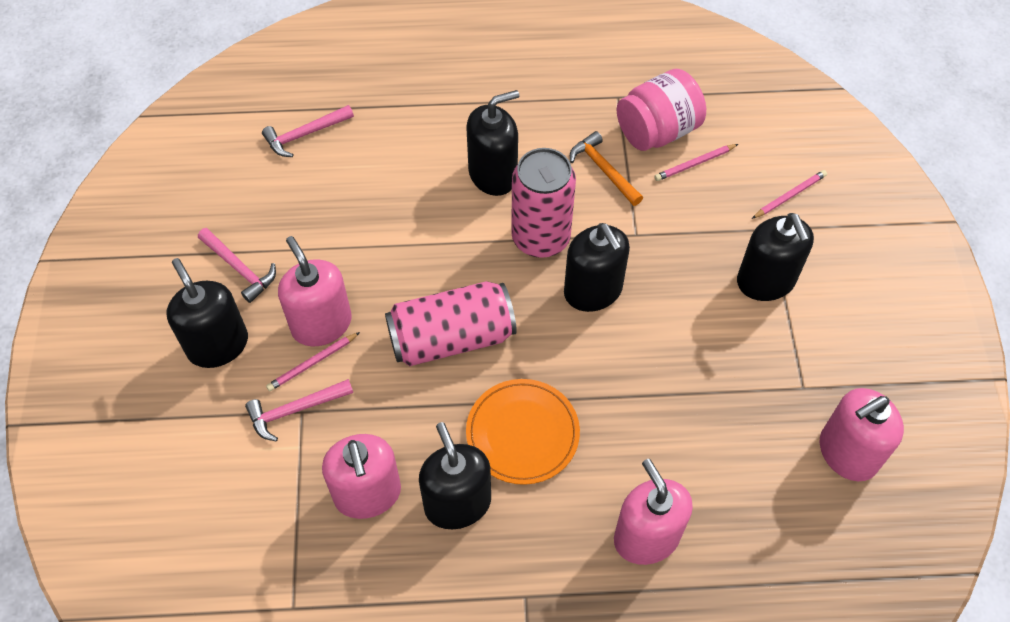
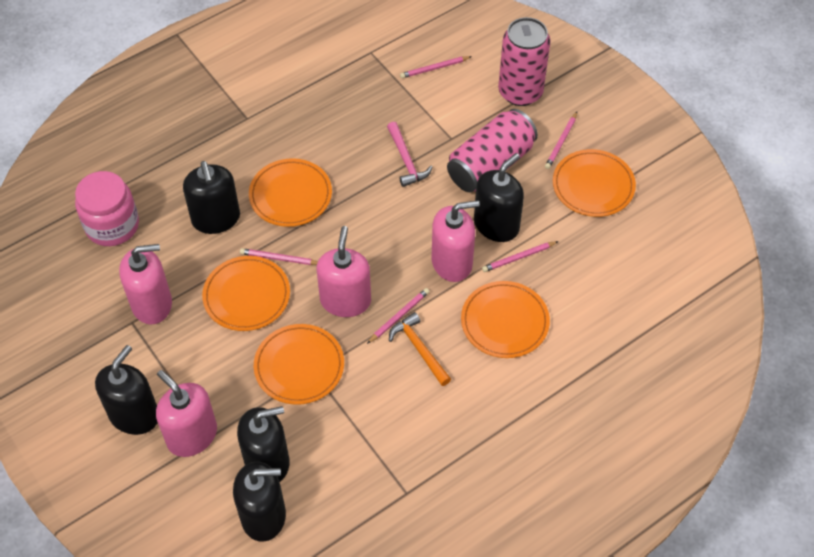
orange plate: 1 -> 5
pink hammer: 3 -> 1
pink pencil: 3 -> 5

